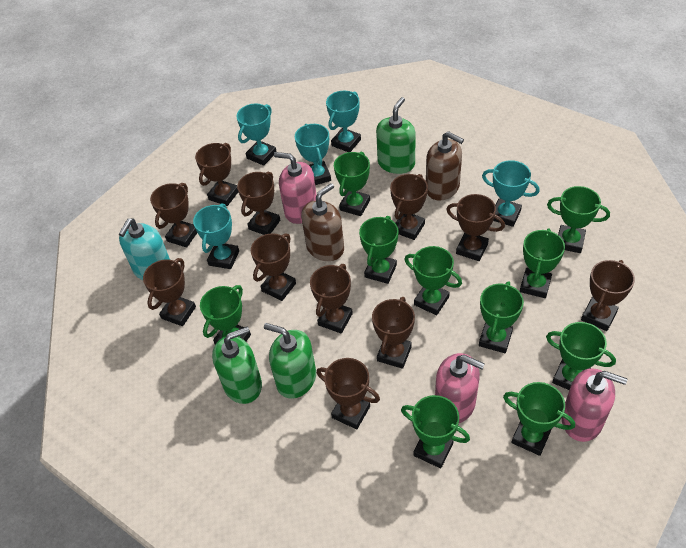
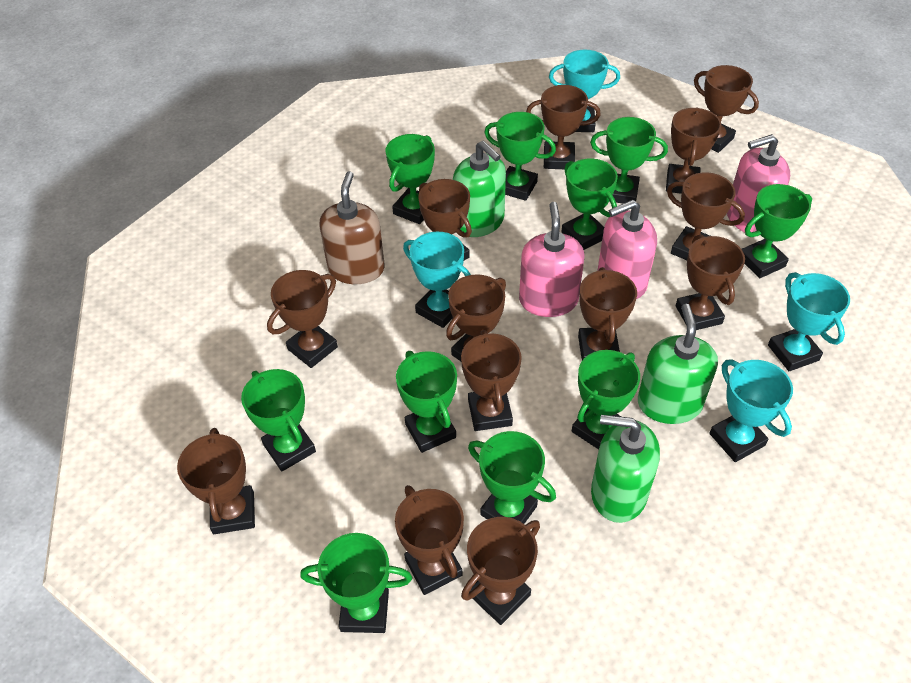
brown soap dispenser: 2 -> 1
brown trophy: 11 -> 13
turquoise soap dispenser: 1 -> 0
turquoise trophy: 5 -> 4

